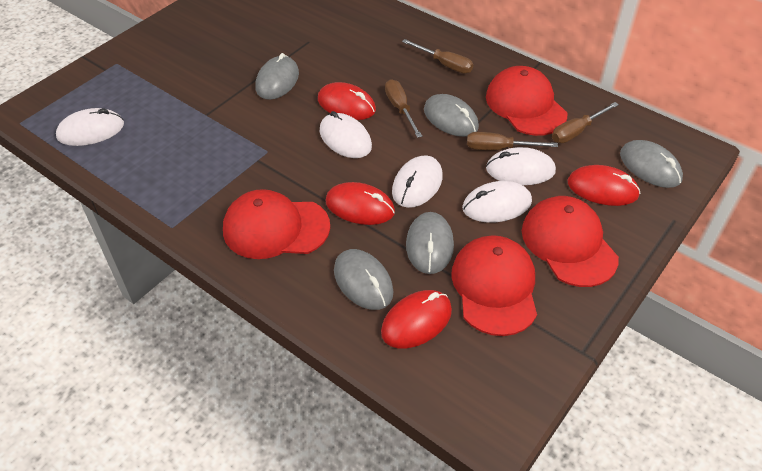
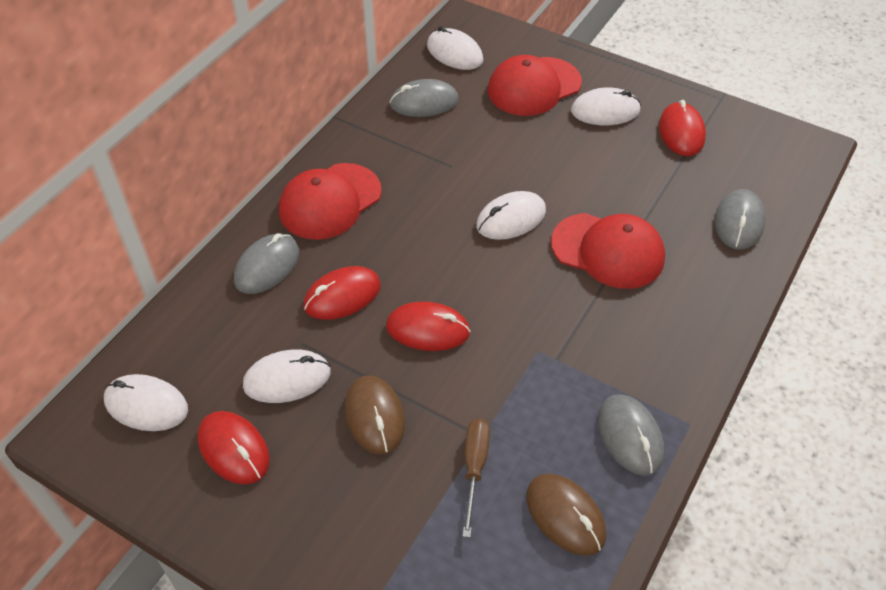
brown mouse: 0 -> 2
brown screwdriver: 4 -> 1
grey mouse: 5 -> 4
red cap: 4 -> 3

